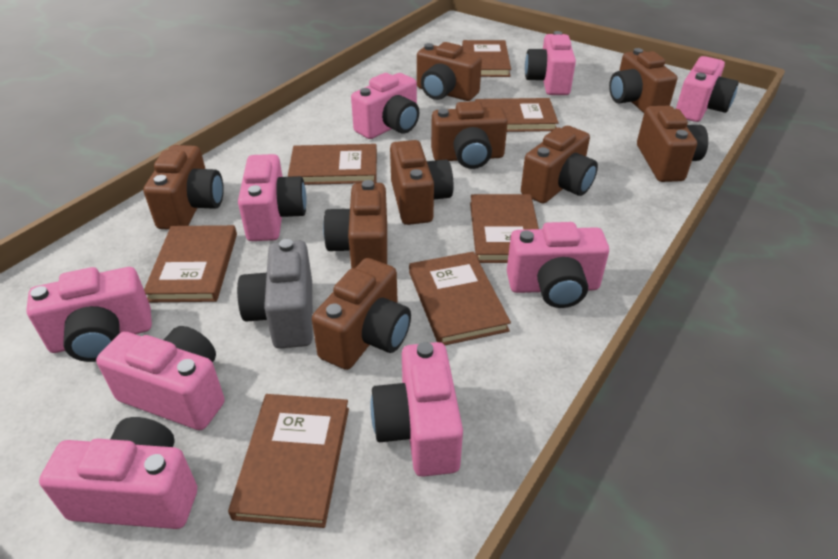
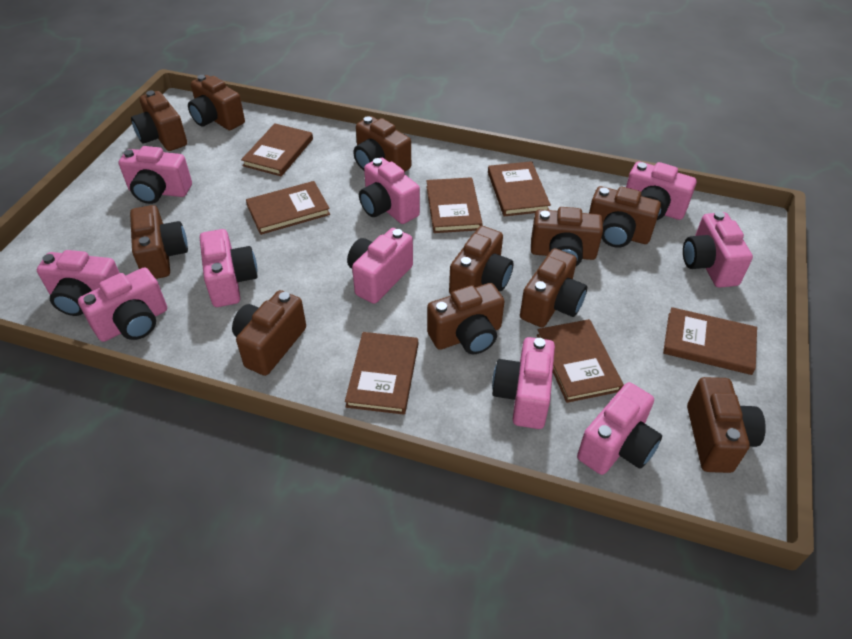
brown camera: 9 -> 11
grey camera: 1 -> 0
pink camera: 9 -> 10

